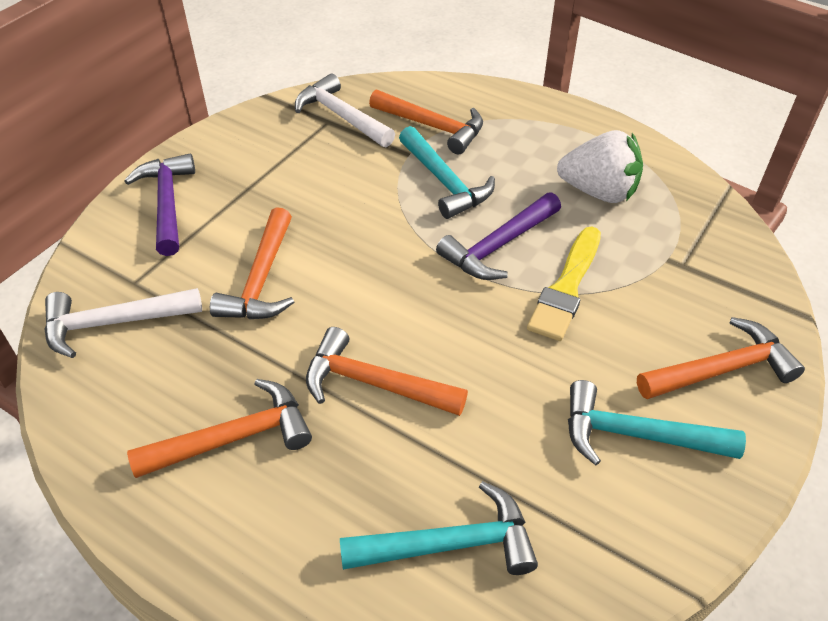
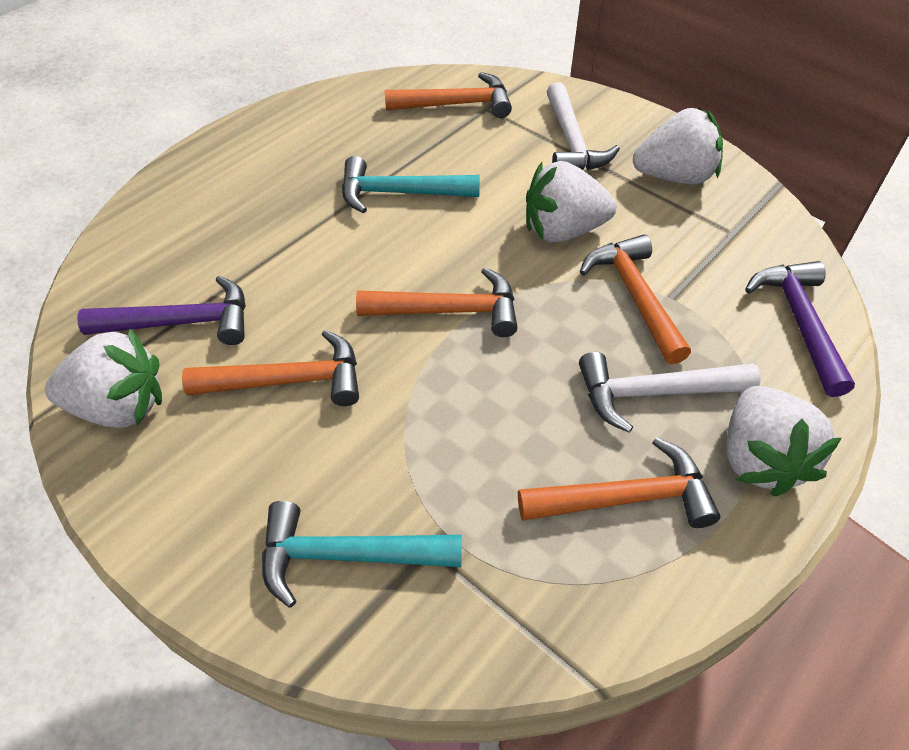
turquoise hammer: 3 -> 2
white strawberry: 1 -> 4
yellow brush: 1 -> 0

